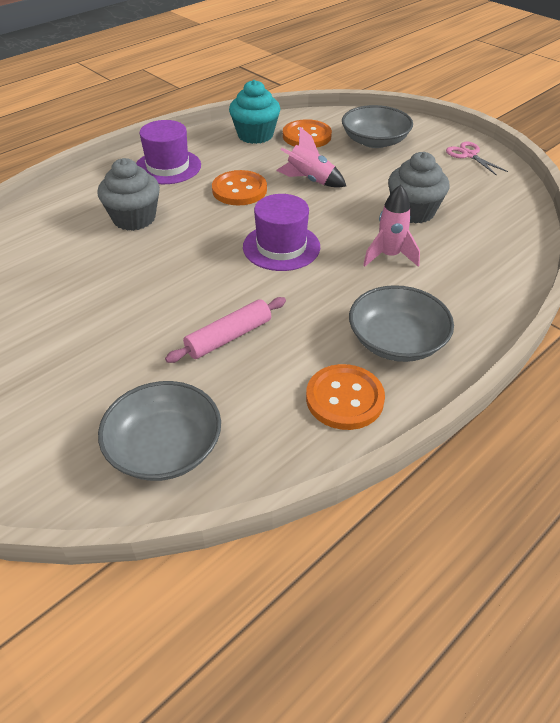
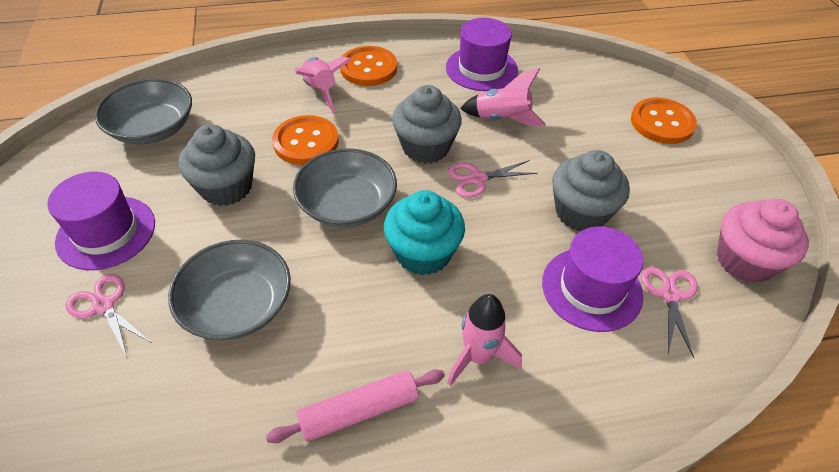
grey cupcake: 2 -> 3
pink cupcake: 0 -> 1
pink rocket: 2 -> 3
pink scissors: 1 -> 3
purple hat: 2 -> 3

